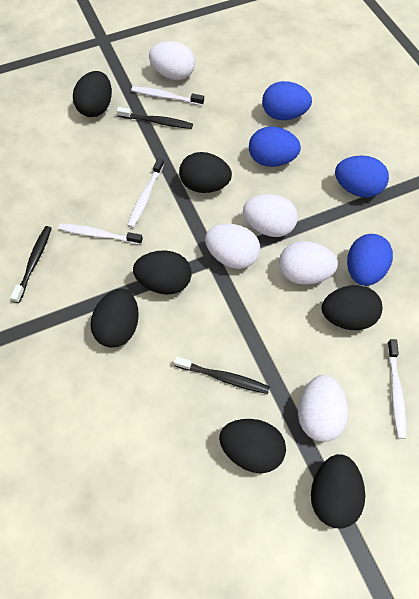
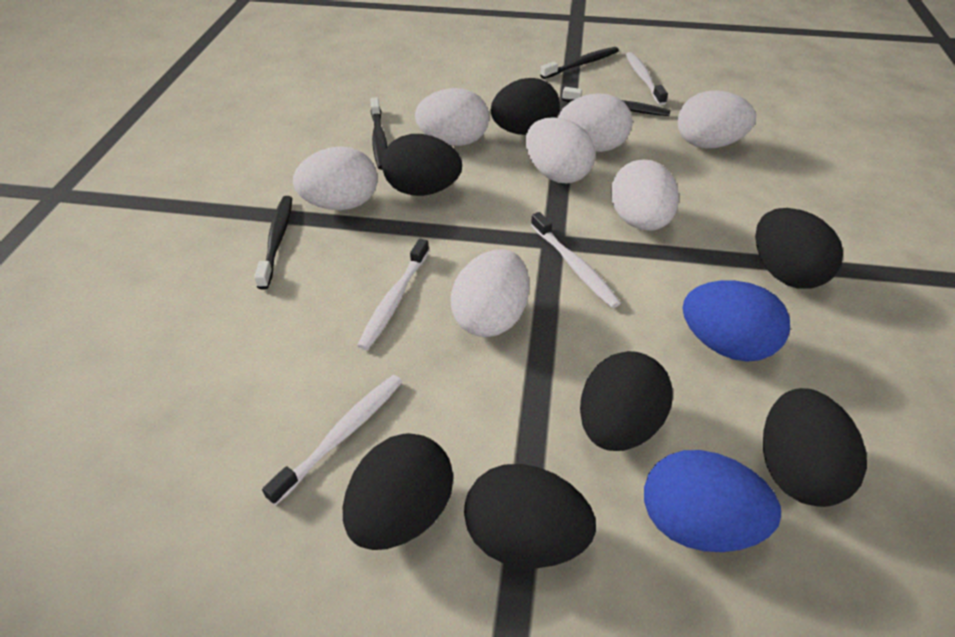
black toothbrush: 3 -> 4
blue egg: 4 -> 2
white egg: 5 -> 7

